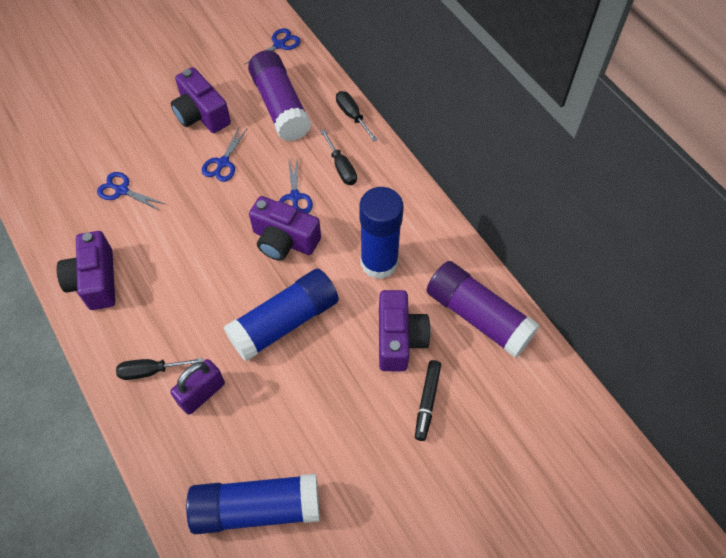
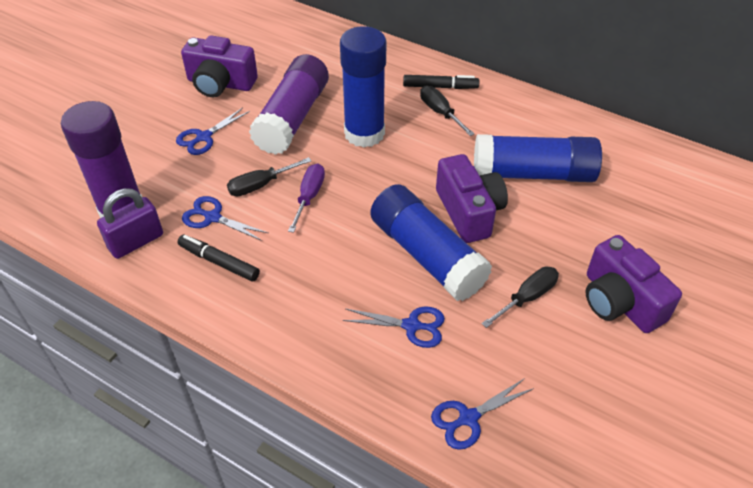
black marker: 1 -> 2
purple camera: 4 -> 3
purple screwdriver: 0 -> 1

